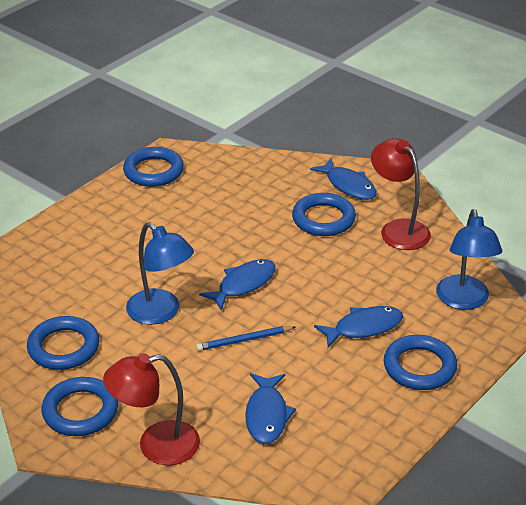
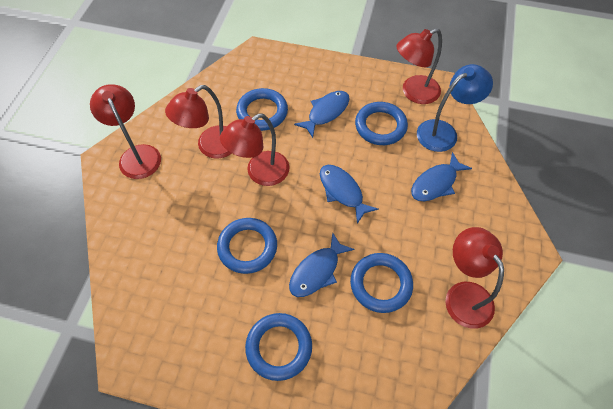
blue lamp: 2 -> 1
blue pencil: 1 -> 0
red lamp: 2 -> 5

